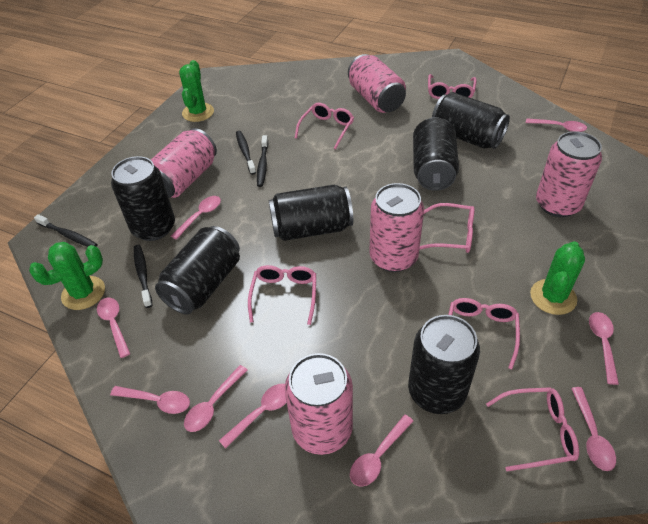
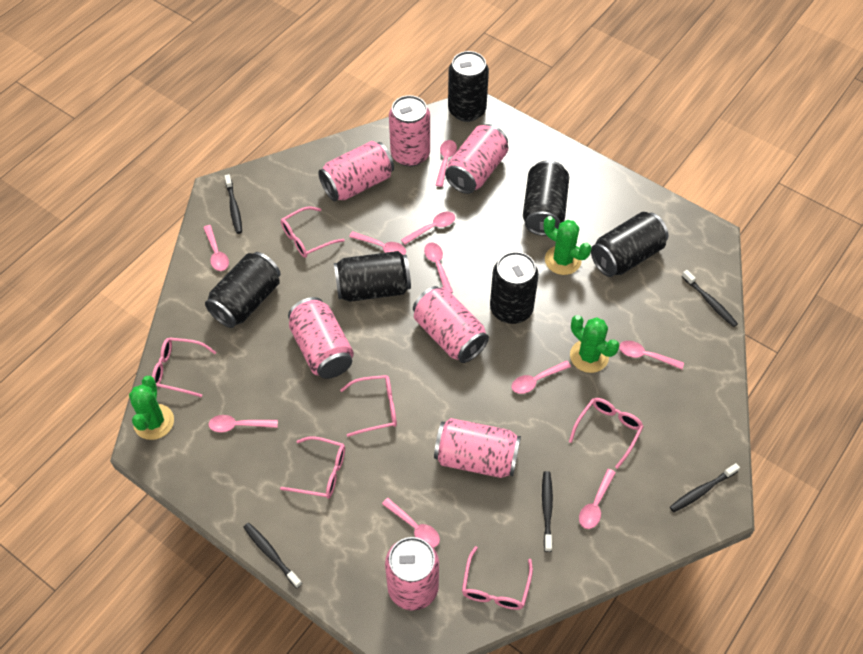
black toothbrush: 4 -> 5
pink can: 5 -> 7
pink spoon: 9 -> 10

